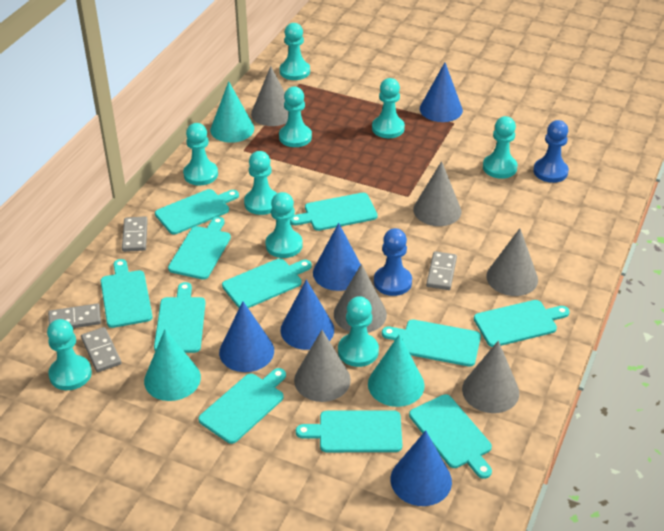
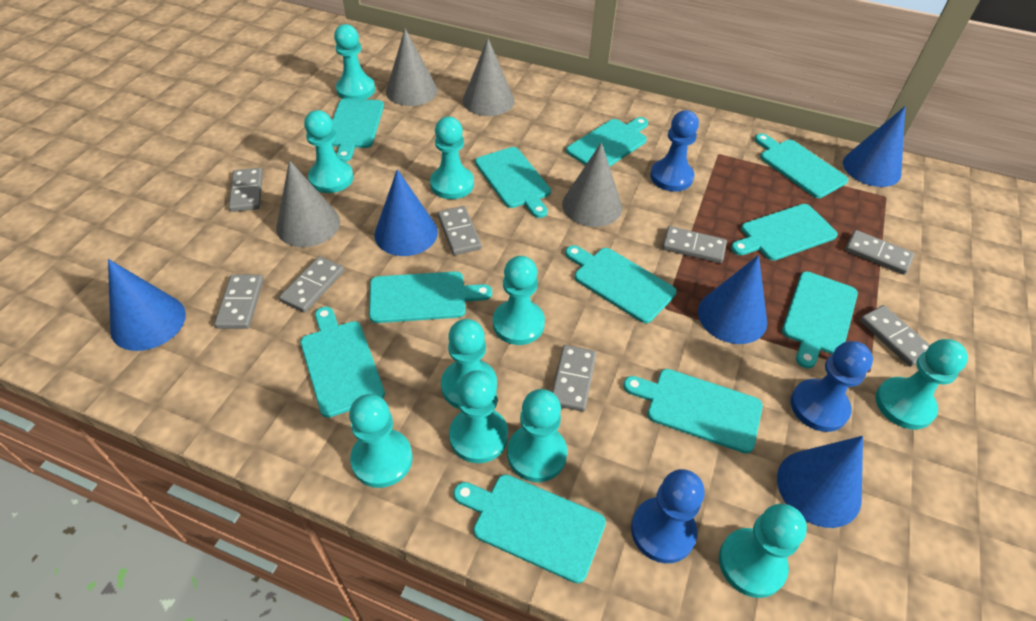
blue pawn: 2 -> 3
grey cone: 6 -> 4
grey domino: 4 -> 8
turquoise cone: 3 -> 0
turquoise pawn: 9 -> 10

